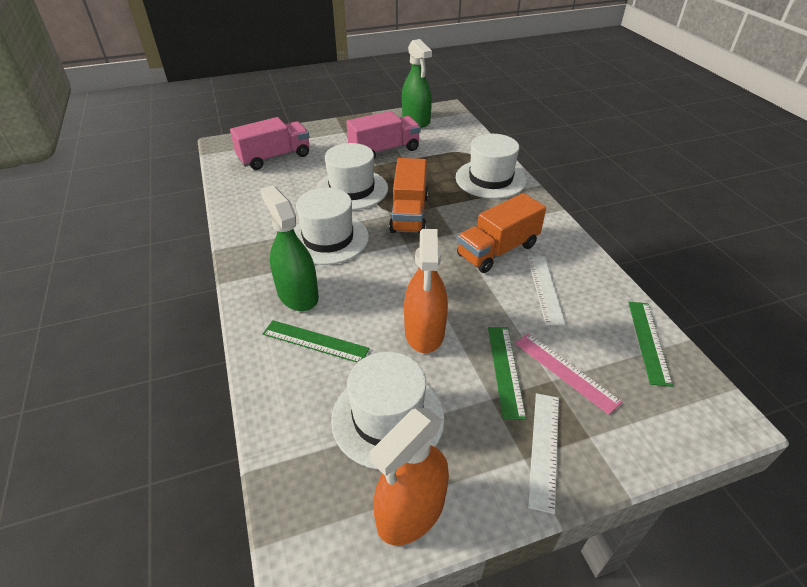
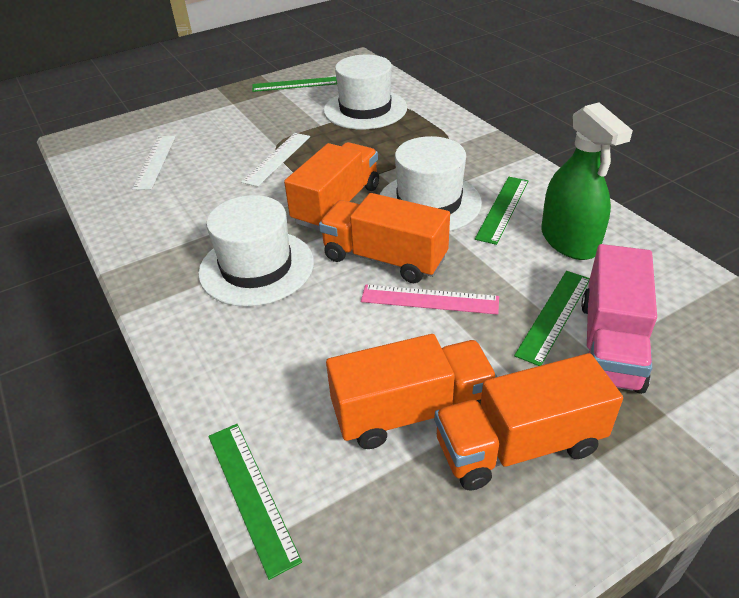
green ruler: 3 -> 4
green spray bottle: 2 -> 1
orange spray bottle: 2 -> 0
orange truck: 2 -> 4
pink truck: 2 -> 1
white hat: 4 -> 3

